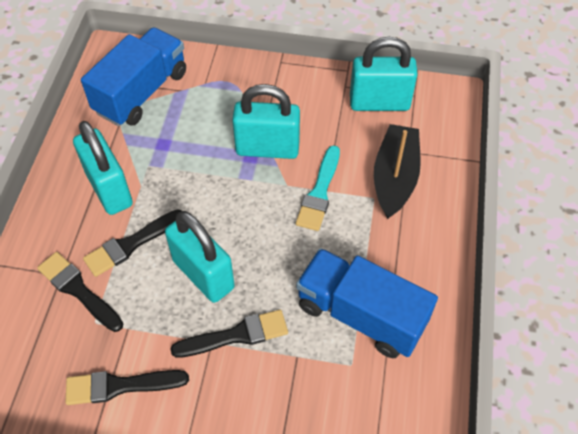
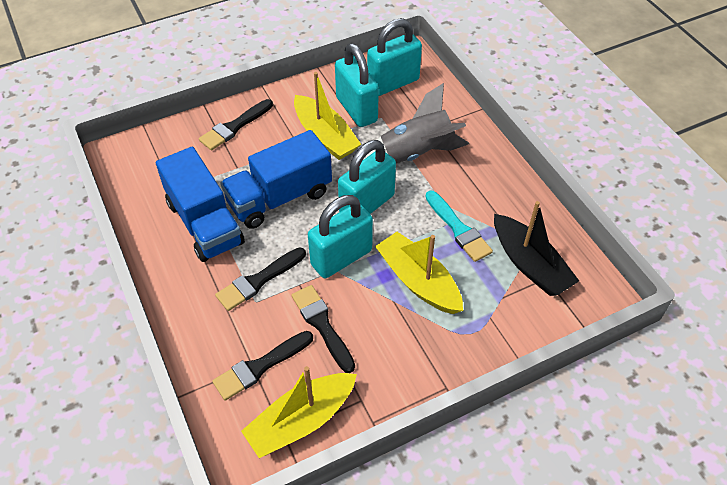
grey rocket: 0 -> 1
yellow boat: 0 -> 3

